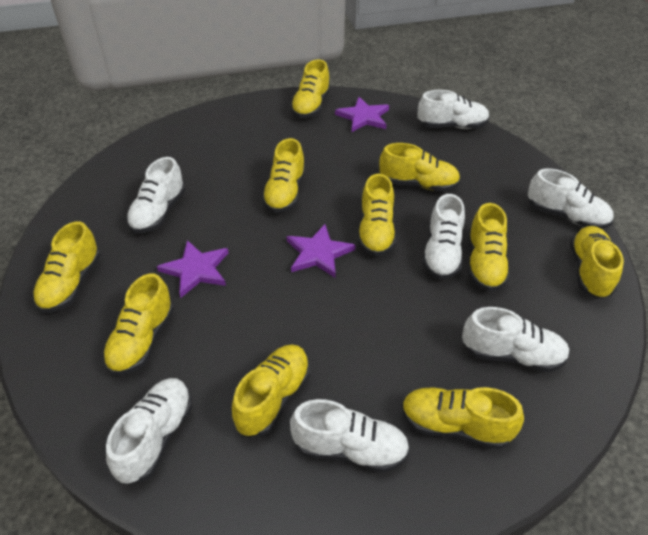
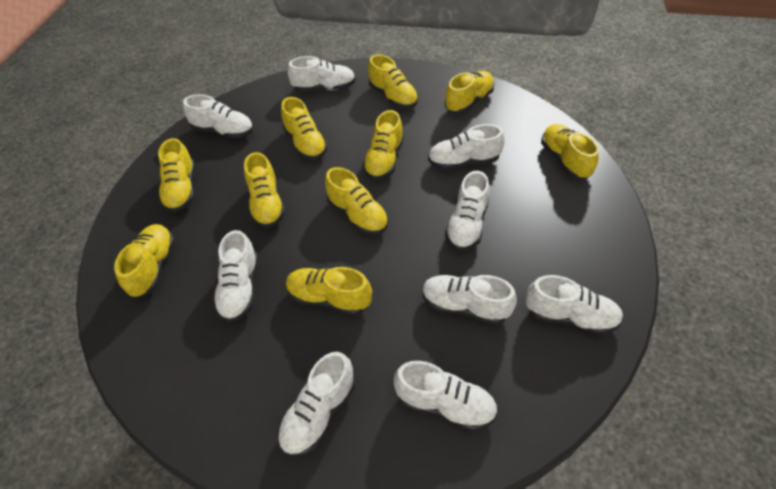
purple star: 3 -> 0
white shoe: 7 -> 9

